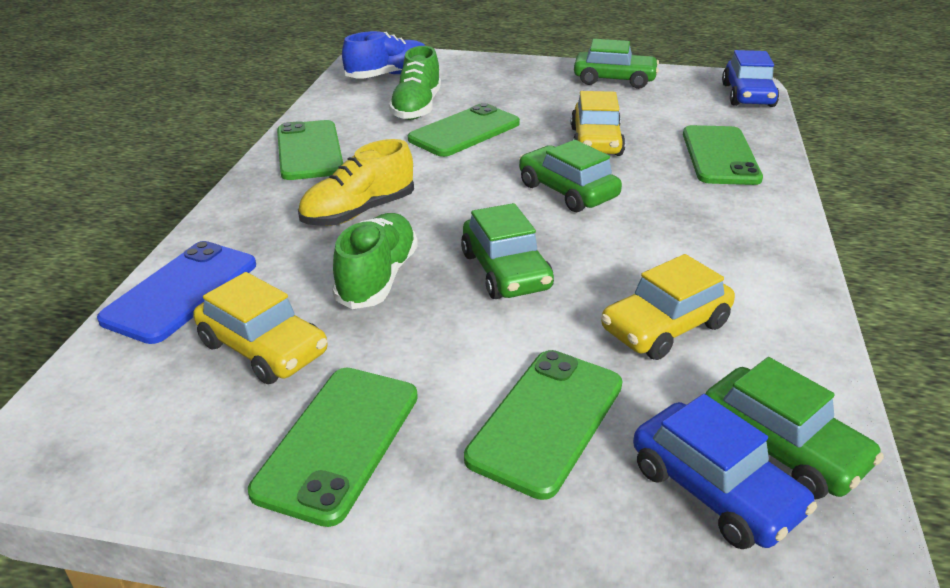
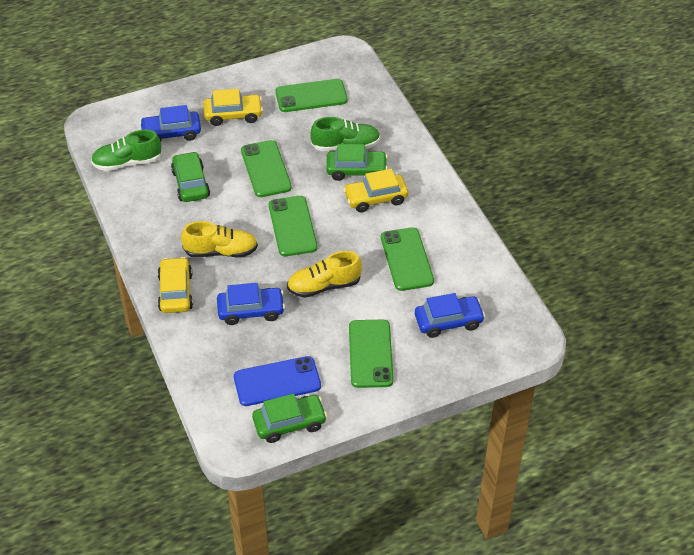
blue car: 2 -> 3
blue shoe: 1 -> 0
green car: 4 -> 3
yellow shoe: 1 -> 2

